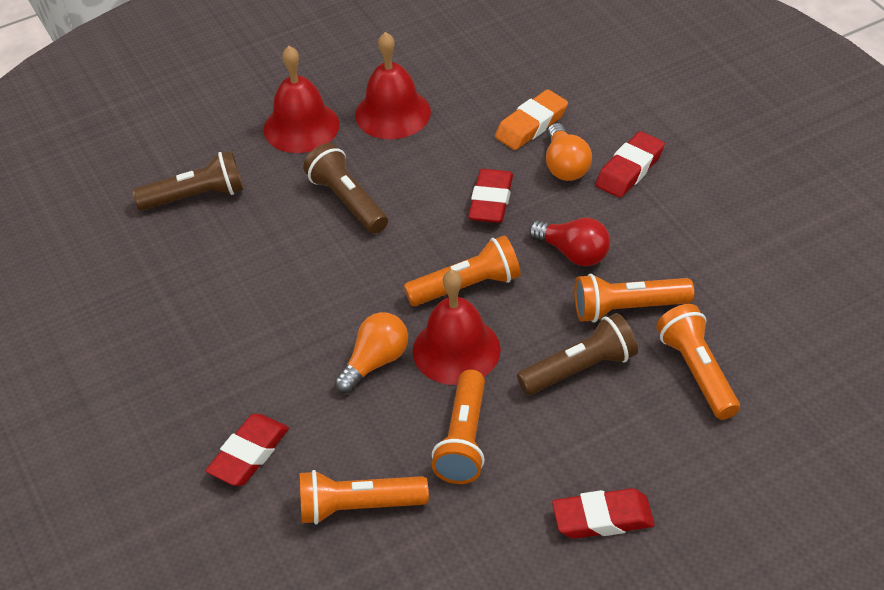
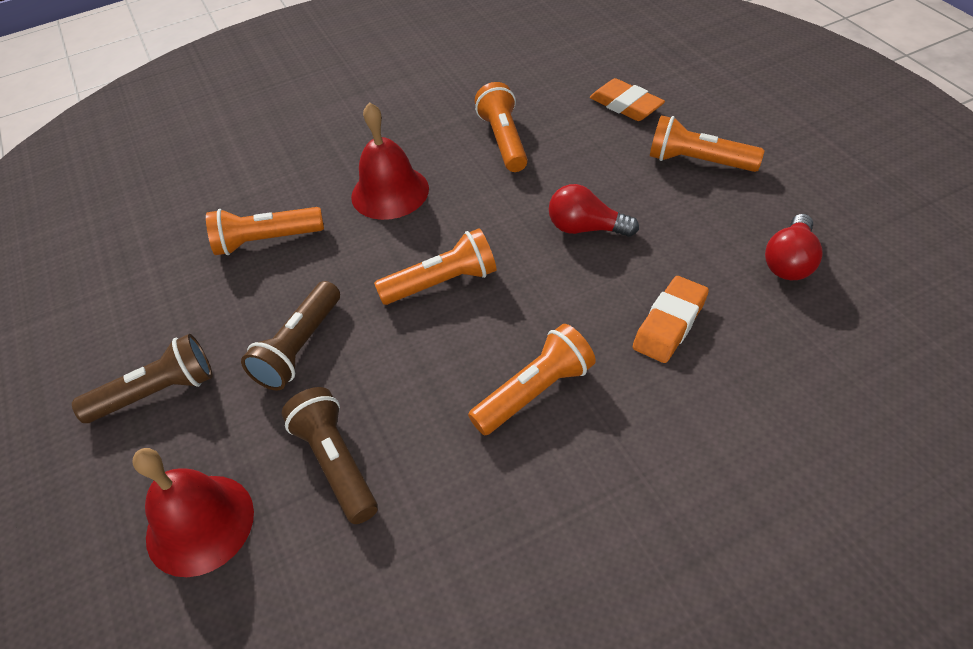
orange eraser: 1 -> 2
orange light bulb: 2 -> 0
red bell: 3 -> 2
red eraser: 4 -> 0
red light bulb: 1 -> 2

